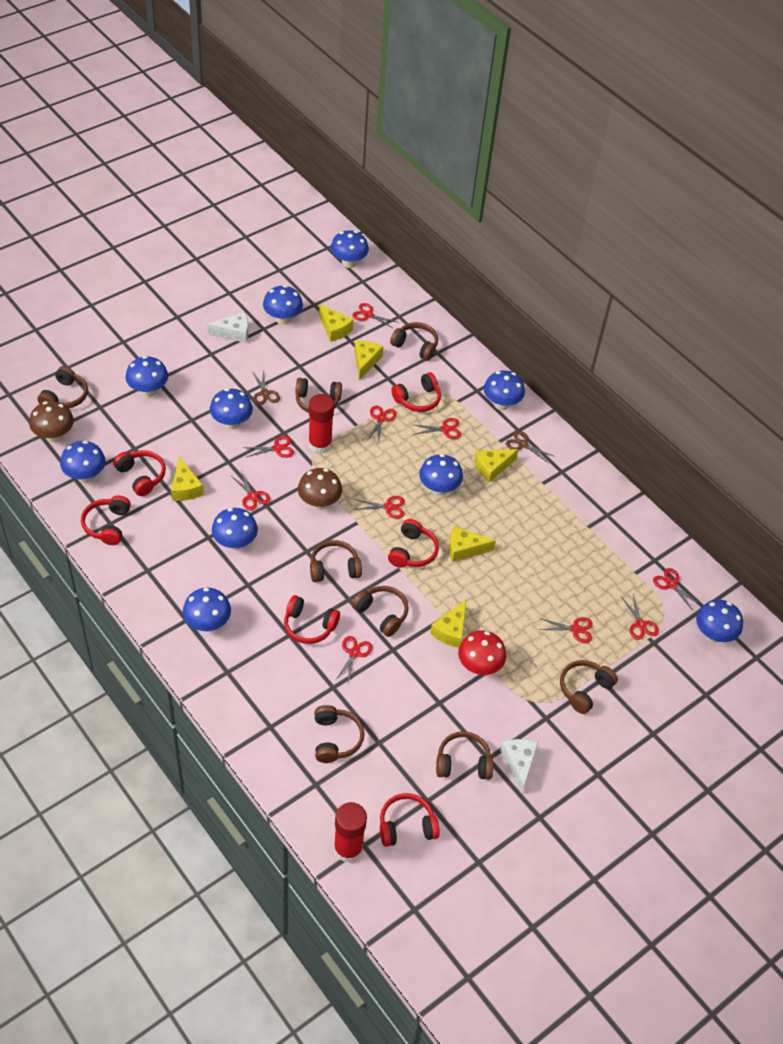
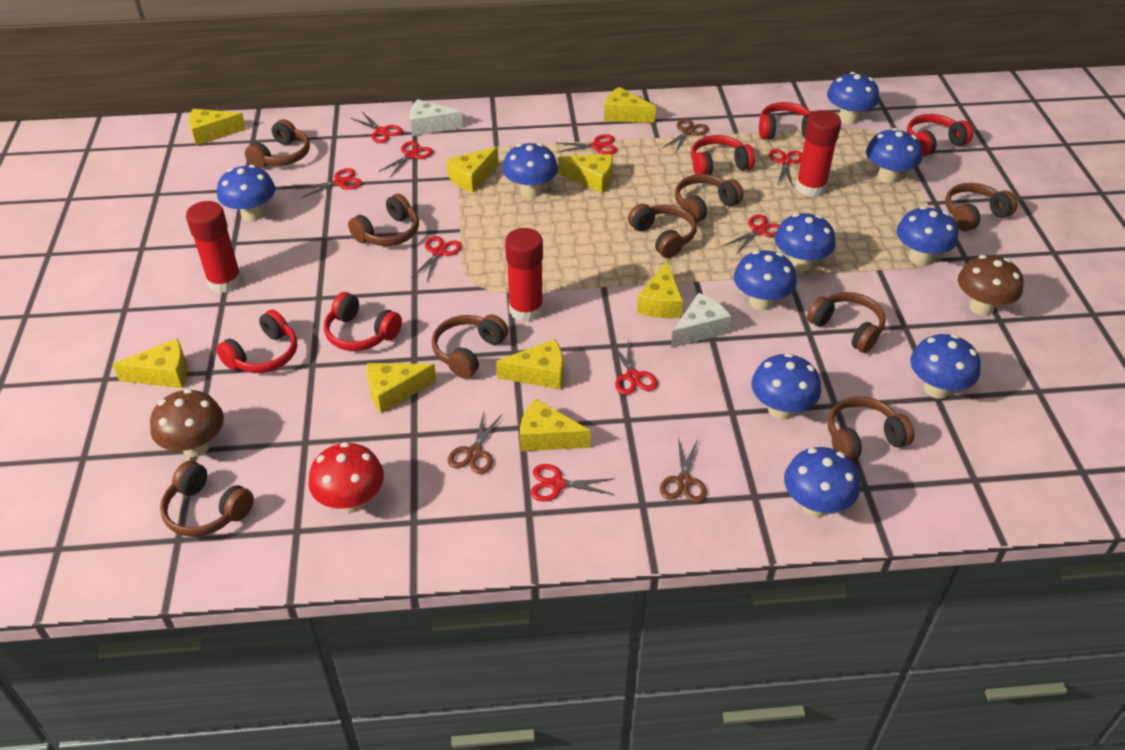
brown headphones: 8 -> 9
brown scissors: 2 -> 3
red glue stick: 2 -> 3
red headphones: 6 -> 5
red scissors: 10 -> 9
yellow cheese: 6 -> 9

